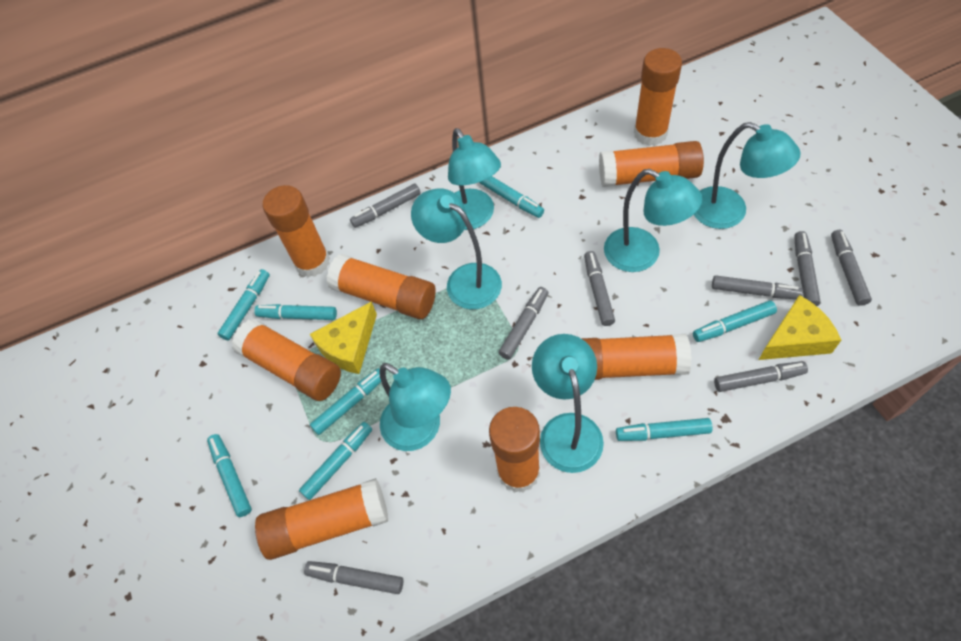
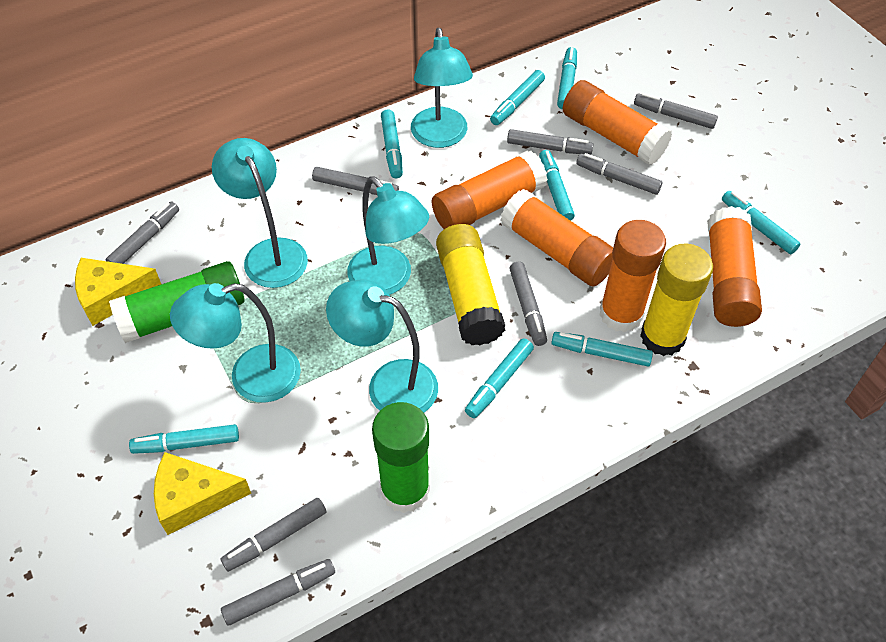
green glue stick: 0 -> 2
orange glue stick: 8 -> 5
turquoise lamp: 6 -> 5
yellow glue stick: 0 -> 2

